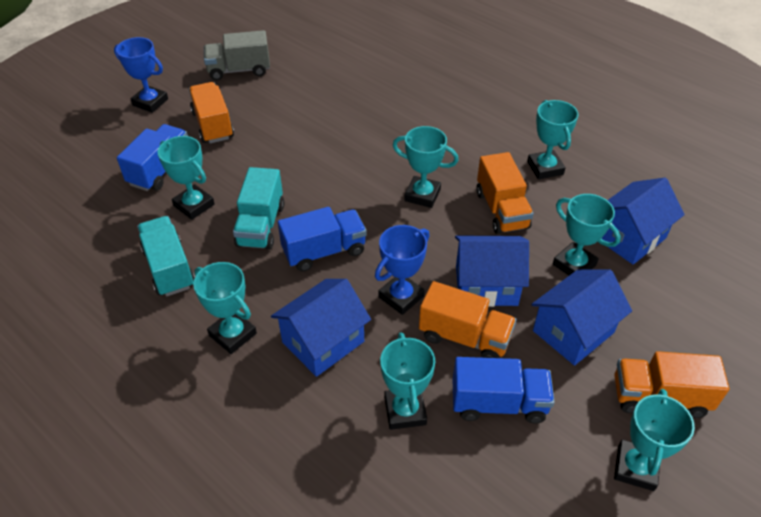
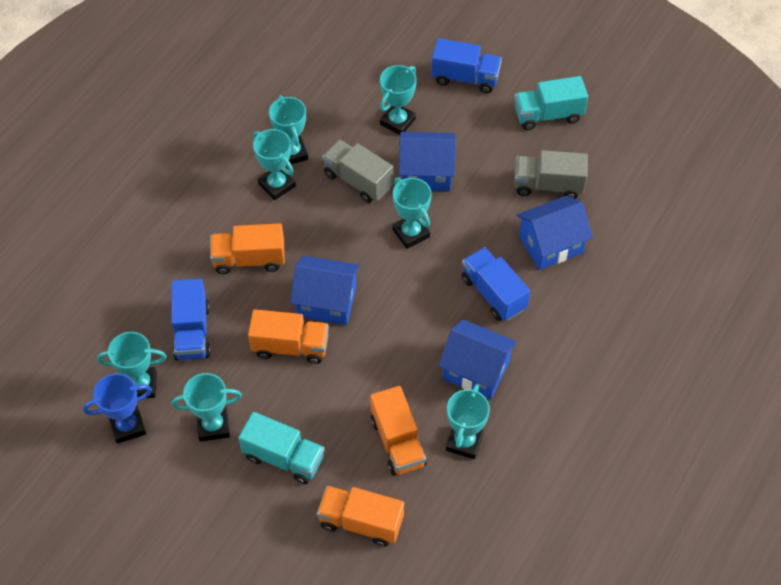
blue trophy: 2 -> 1
grey truck: 1 -> 2

